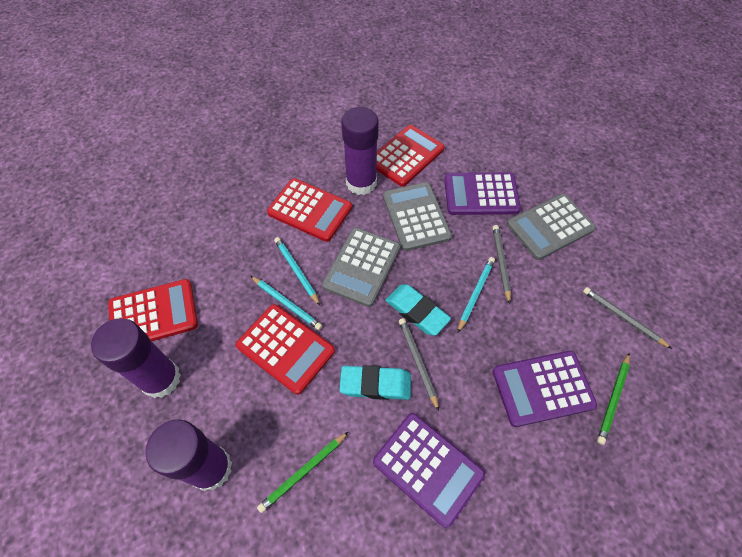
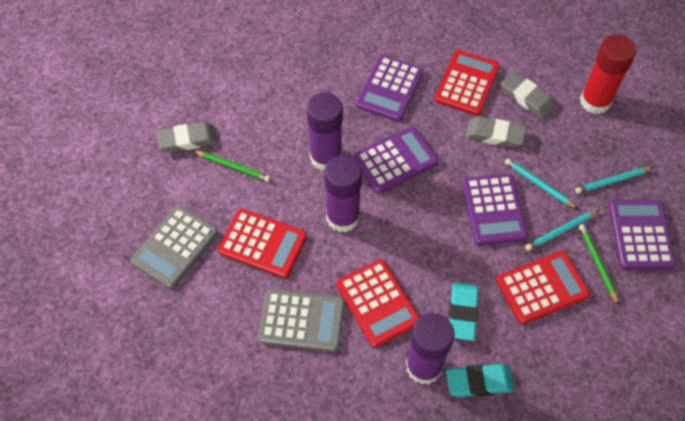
grey calculator: 3 -> 2
grey eraser: 0 -> 3
grey pencil: 3 -> 0
purple calculator: 3 -> 4
red glue stick: 0 -> 1

